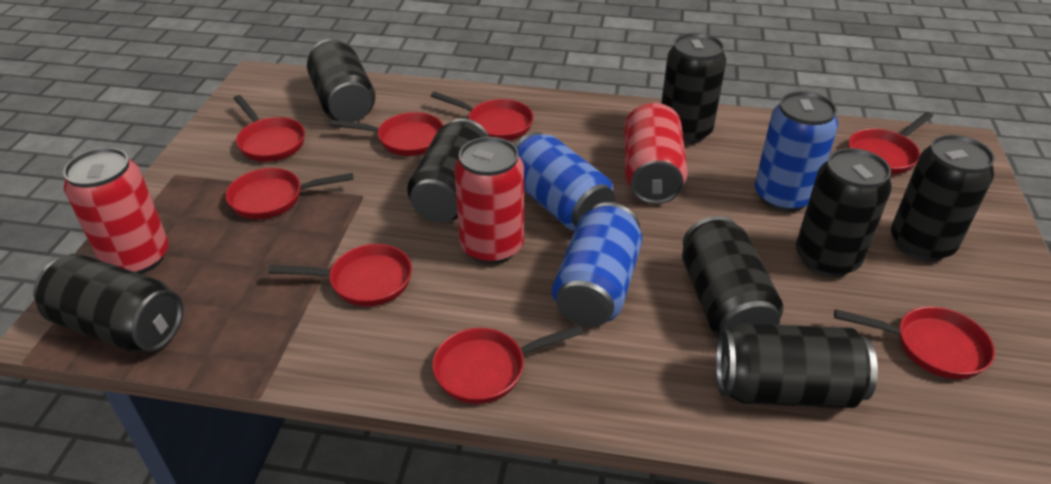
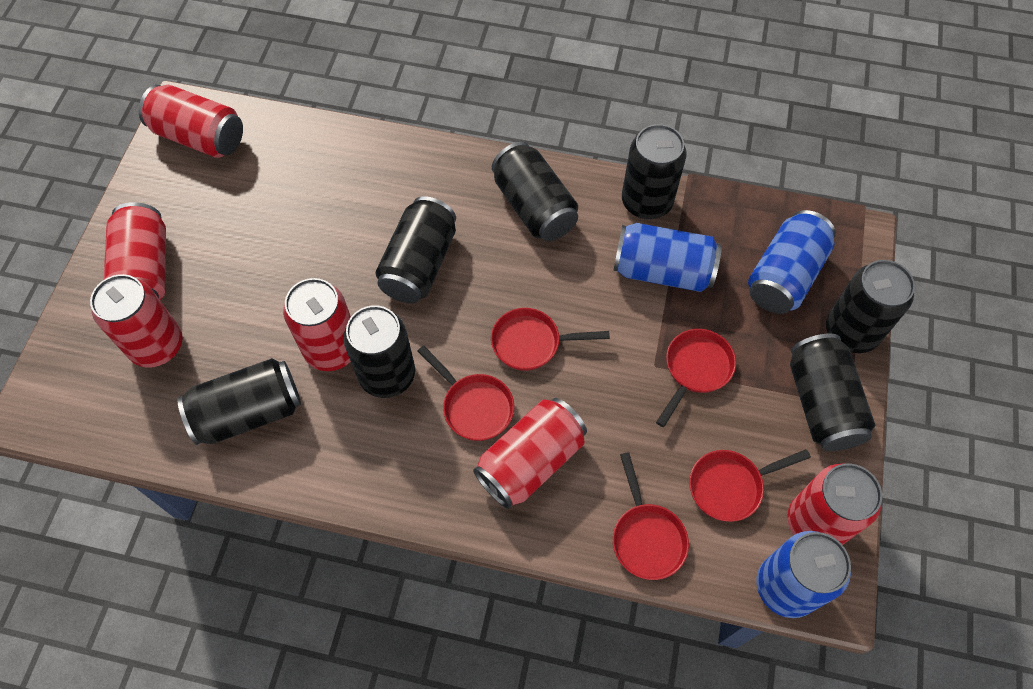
black can: 8 -> 7
red can: 3 -> 6
red pan: 8 -> 5

